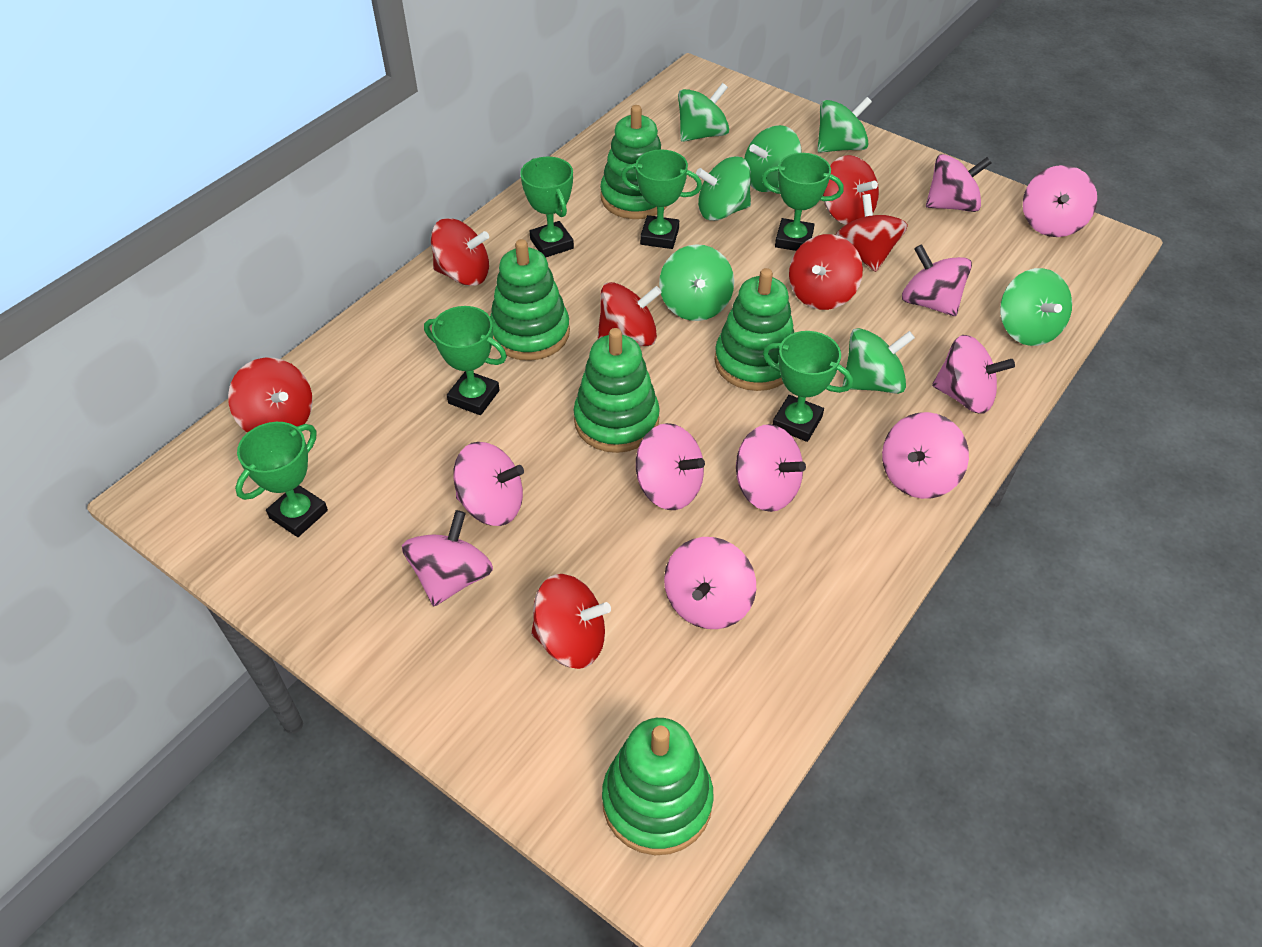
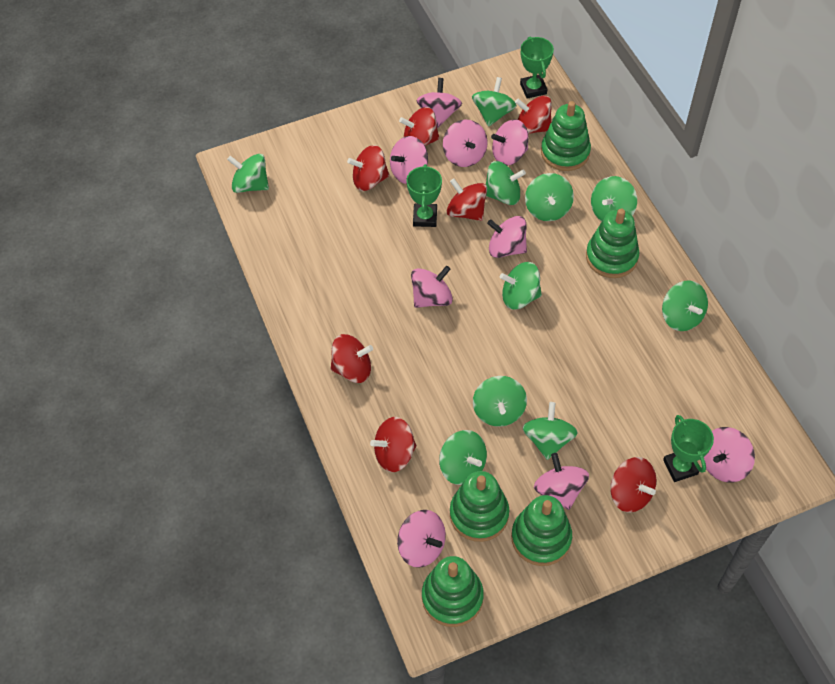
green spinning top: 7 -> 10
green trophy: 6 -> 3
pink spinning top: 10 -> 9

